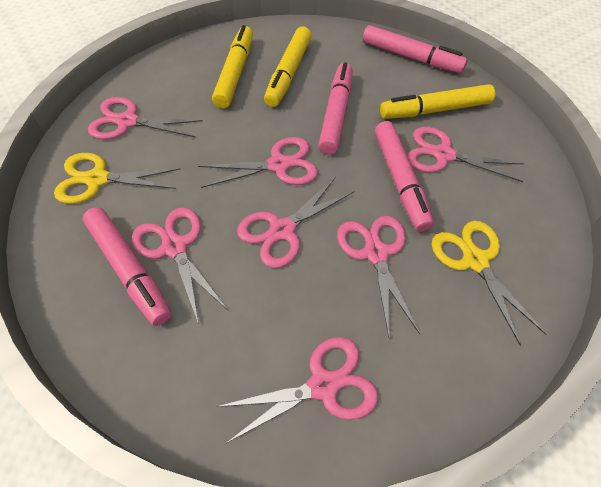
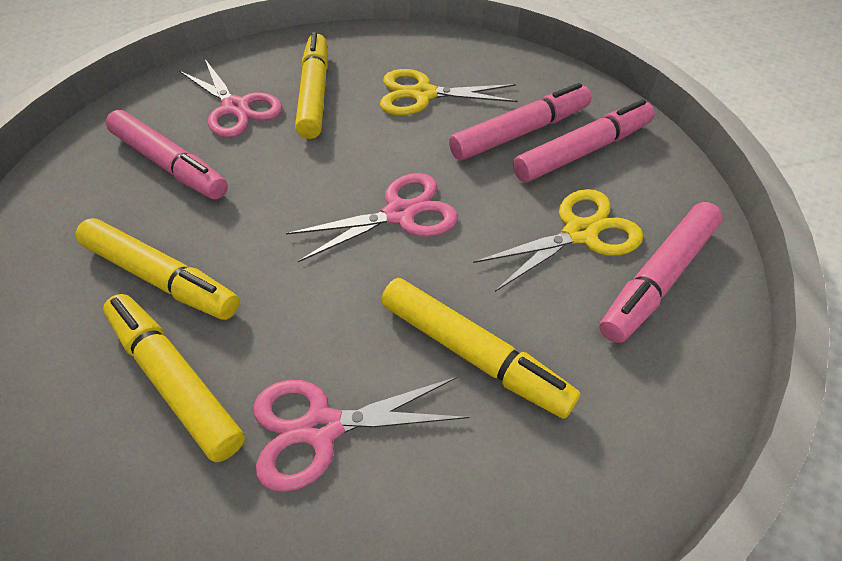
pink scissors: 7 -> 3
yellow marker: 3 -> 4

